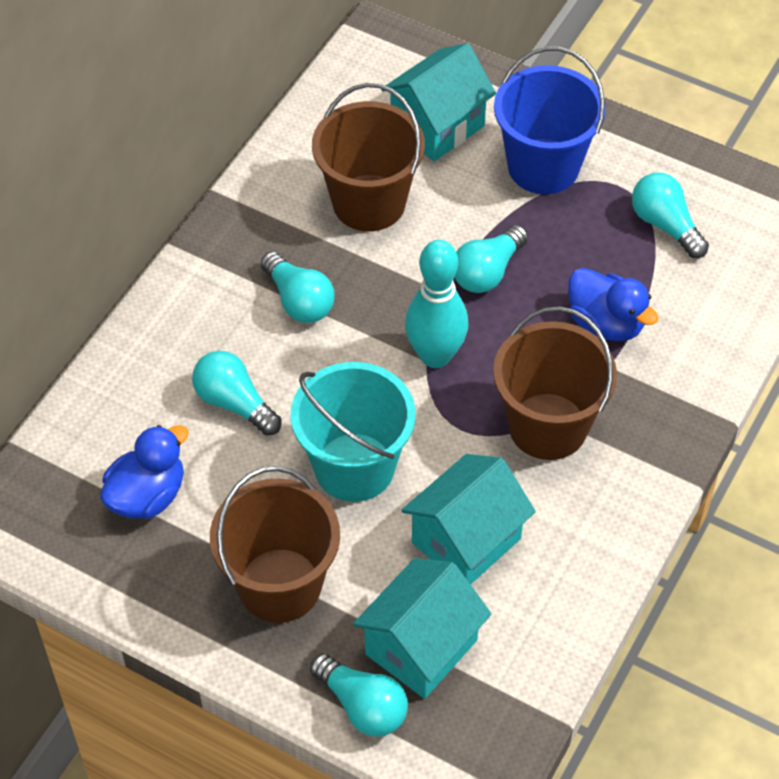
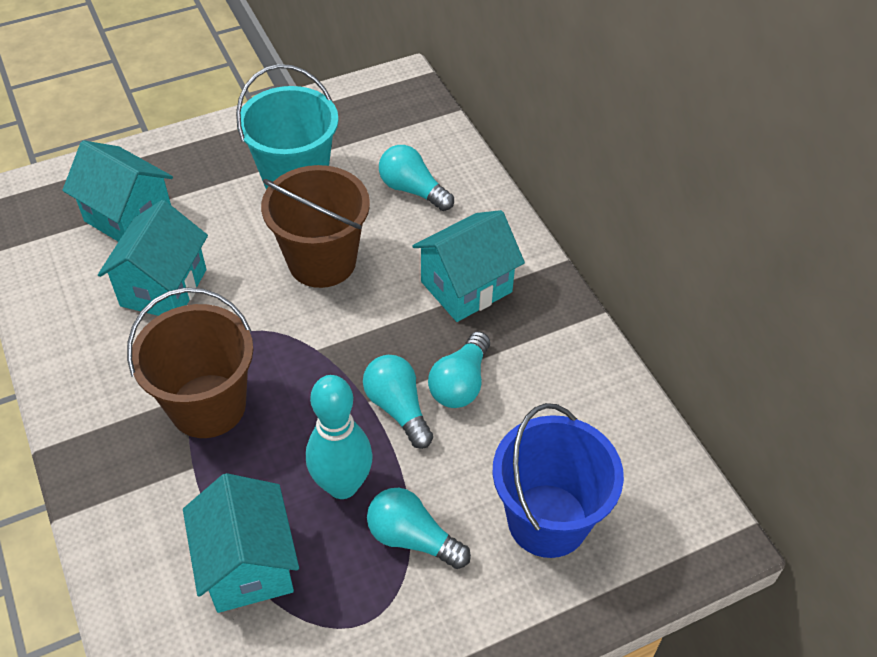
blue duck: 2 -> 0
brown bucket: 3 -> 2
turquoise house: 3 -> 4
turquoise light bulb: 5 -> 4

